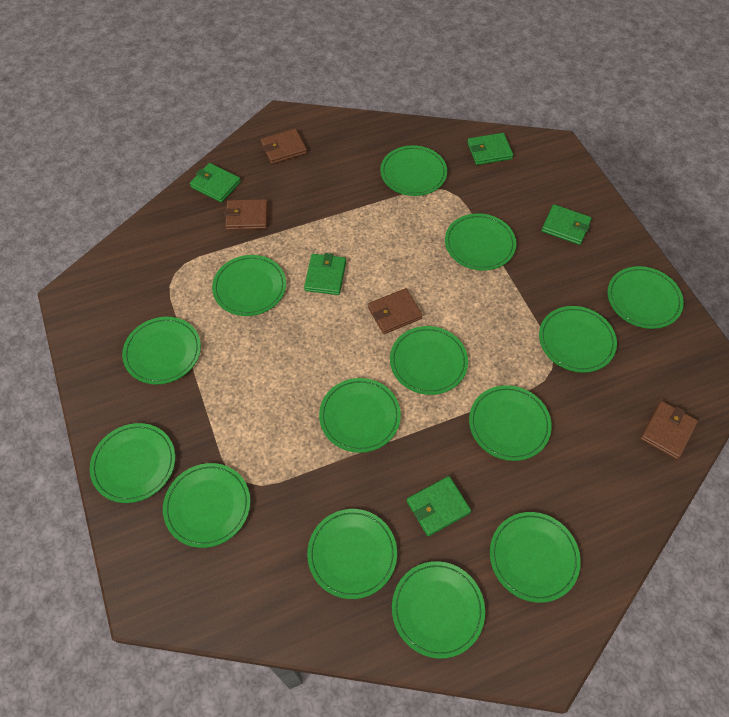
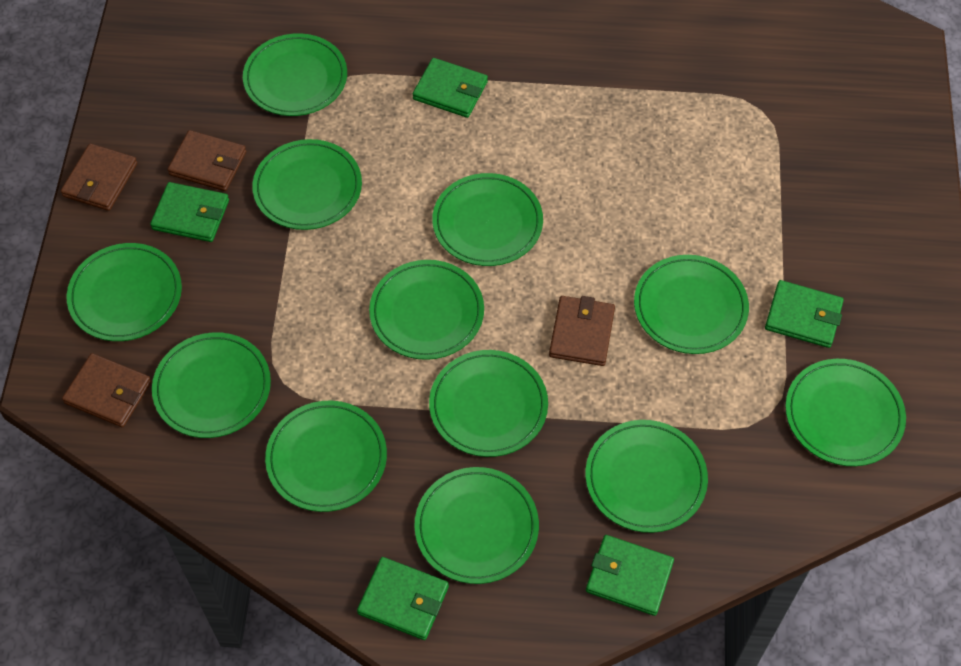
green plate: 14 -> 12

